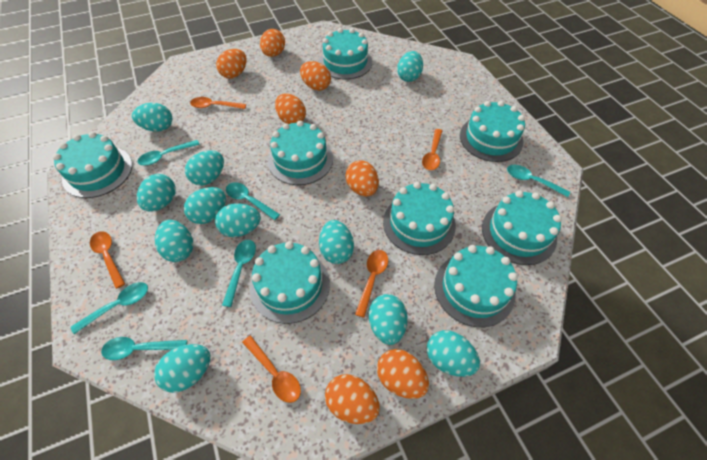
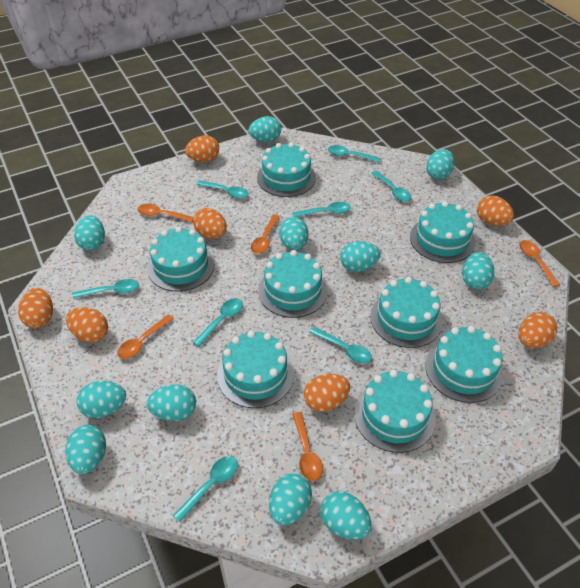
turquoise spoon: 6 -> 8

